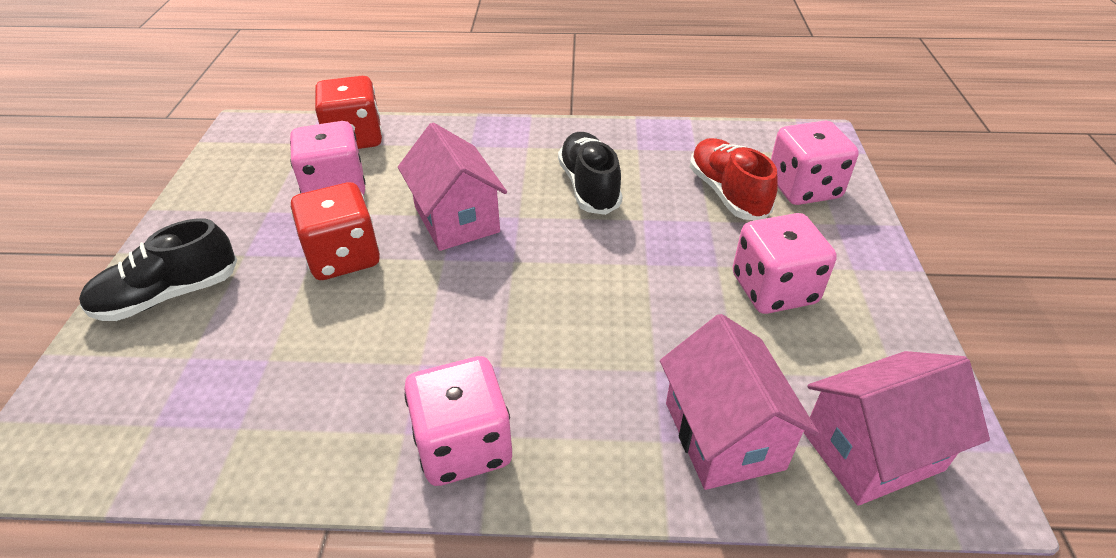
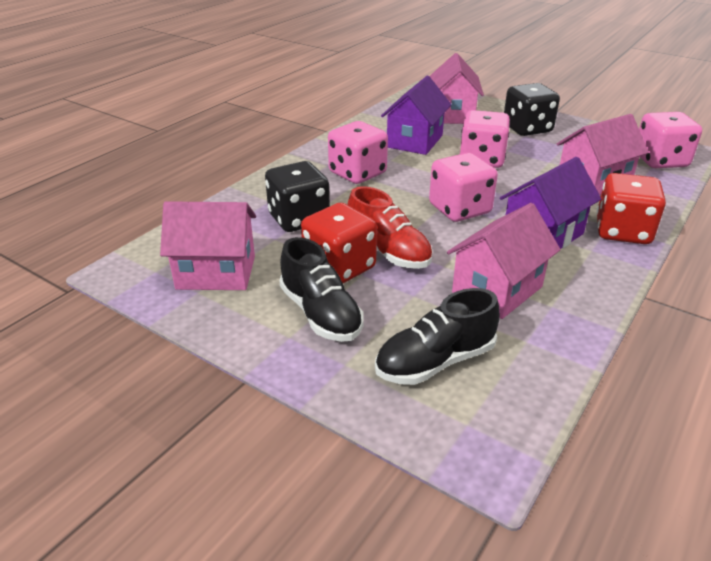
black dice: 0 -> 2
pink house: 3 -> 4
purple house: 0 -> 2

